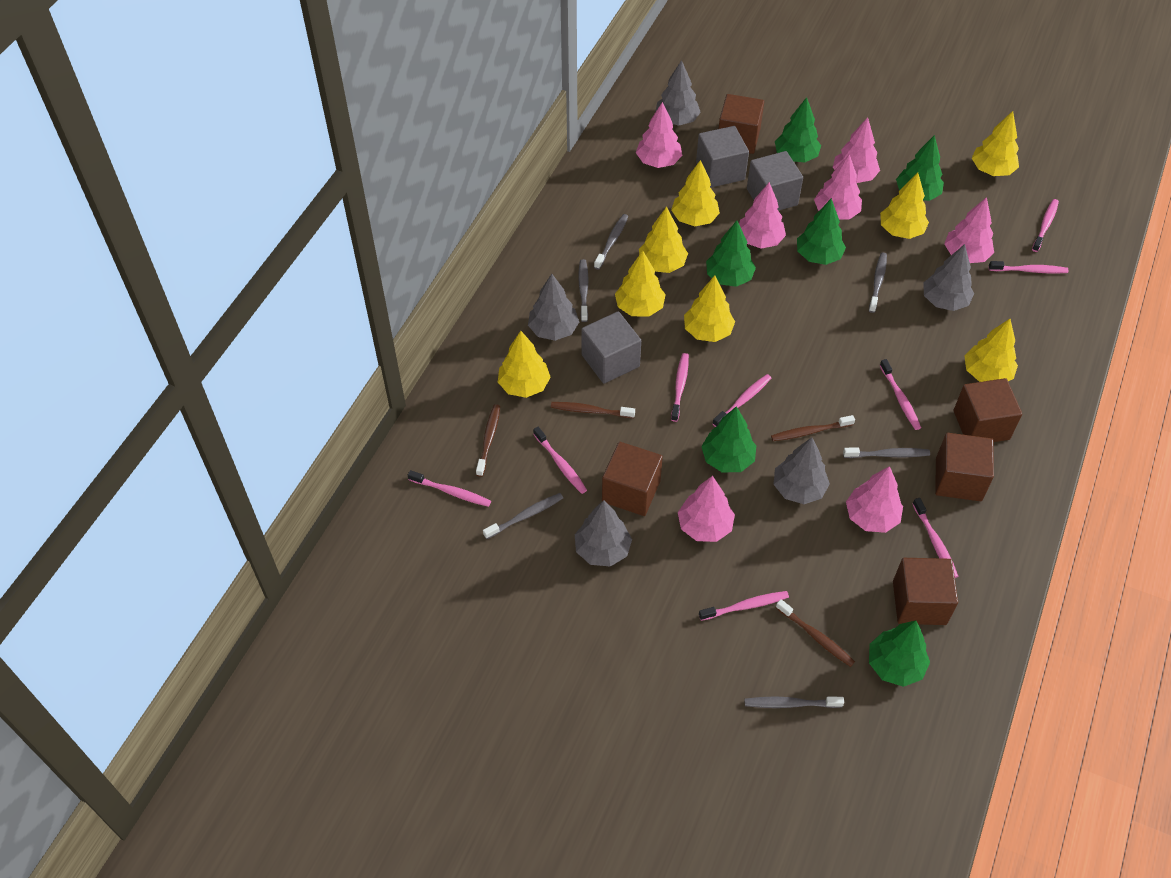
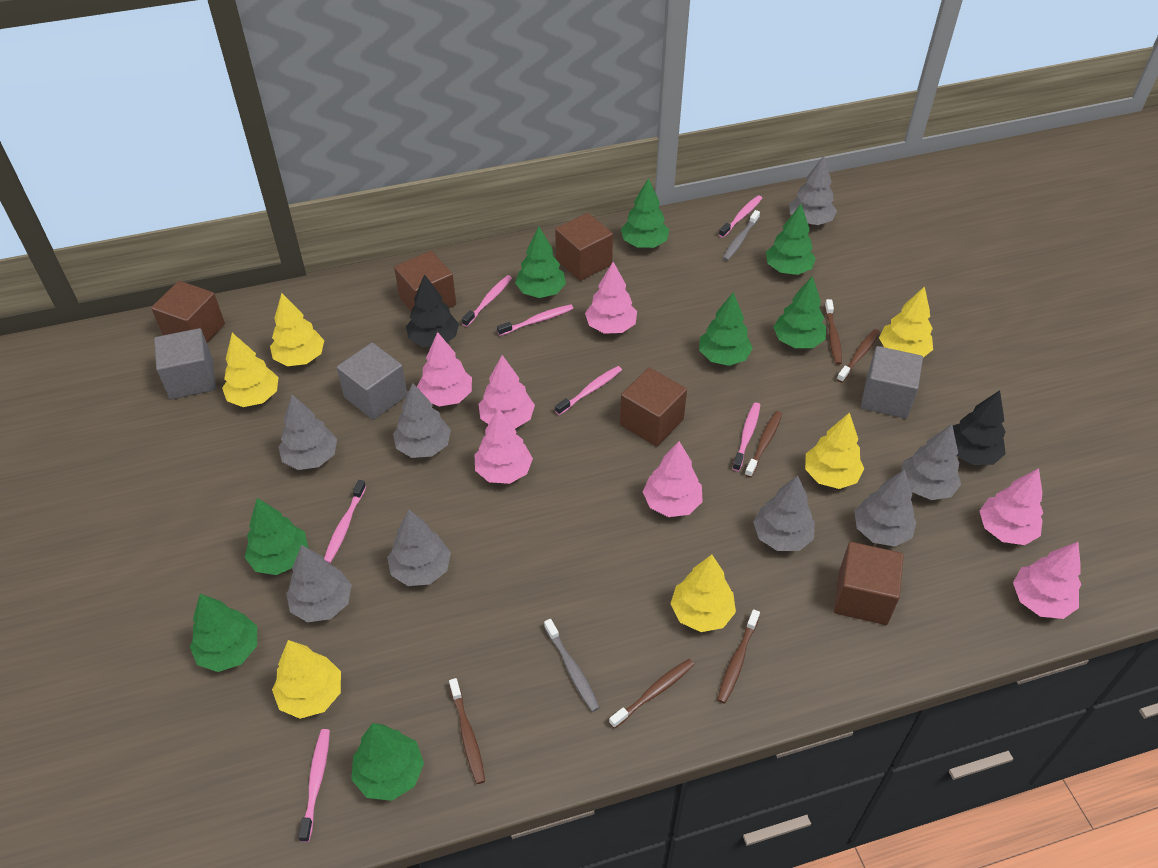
black tree: 0 -> 2
brown toothbrush: 4 -> 6
green tree: 6 -> 8
grey toothbrush: 6 -> 2
grey tree: 5 -> 8
pink toothbrush: 9 -> 7
yellow tree: 8 -> 6

